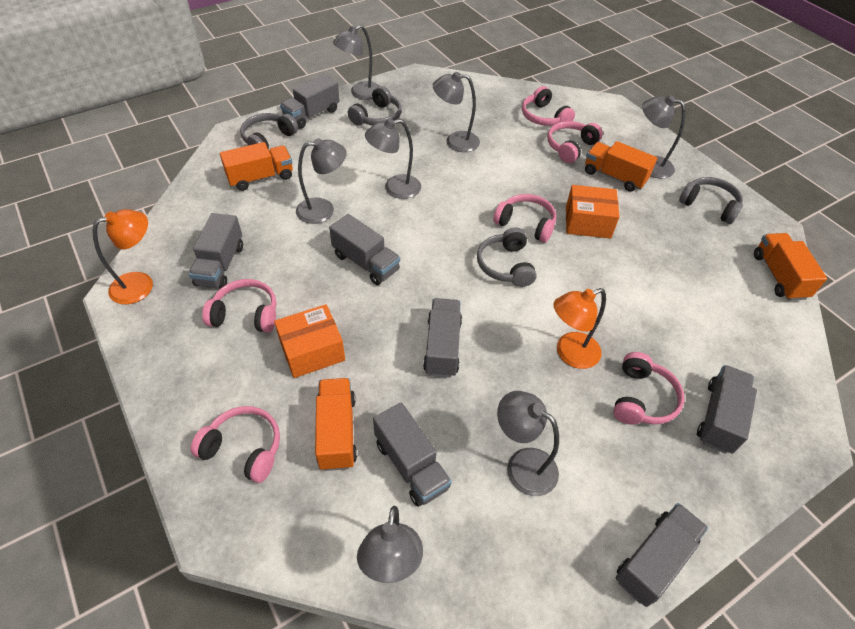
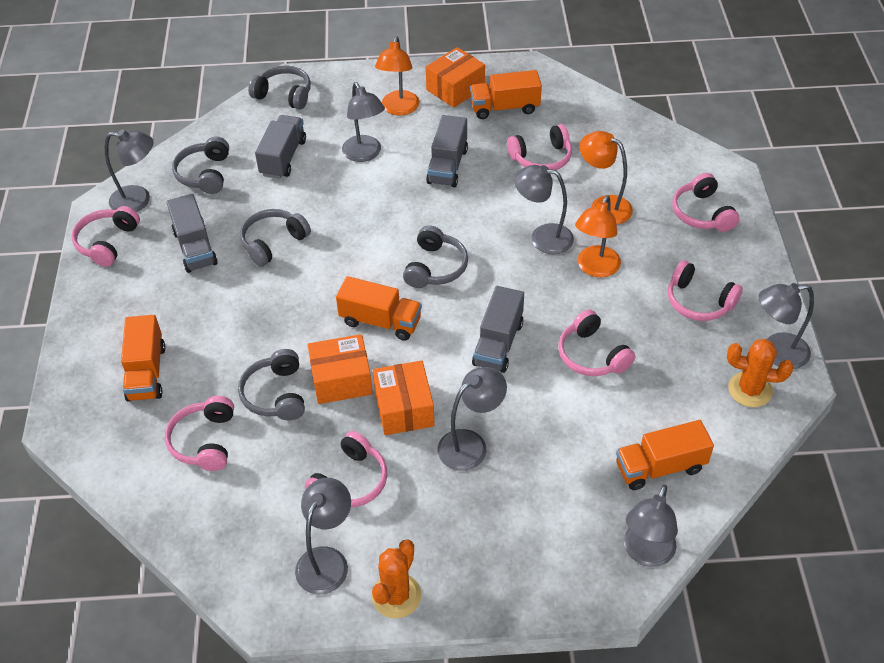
grey headphones: 4 -> 5
grey truck: 7 -> 4
orange box: 2 -> 3
orange cactus: 0 -> 2
orange lamp: 2 -> 3
pink headphones: 6 -> 7

